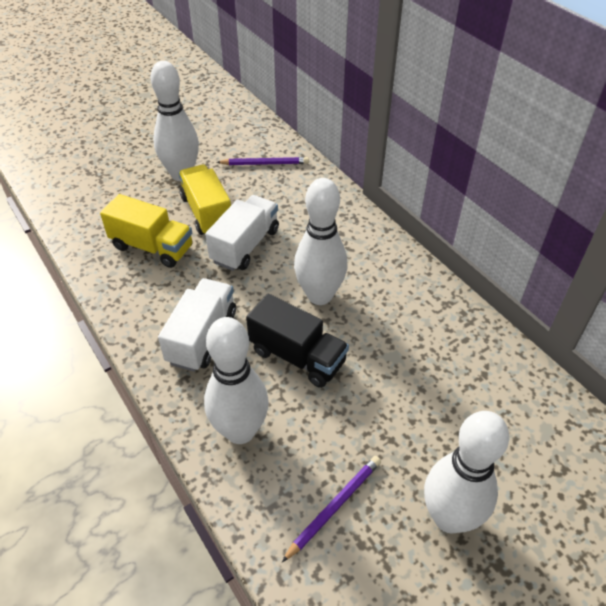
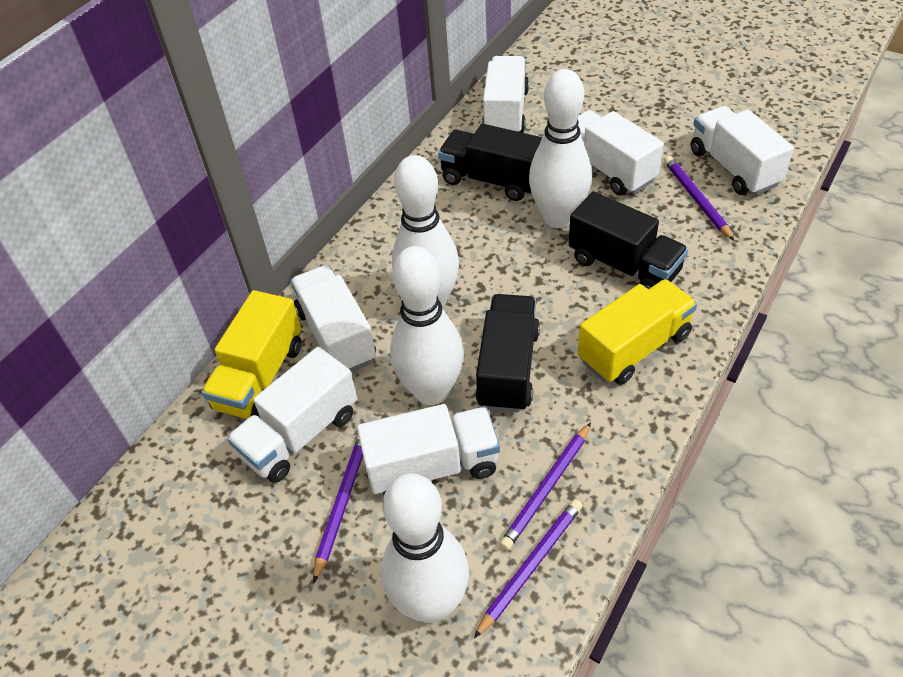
black truck: 1 -> 3
purple pencil: 2 -> 4
white truck: 2 -> 6

